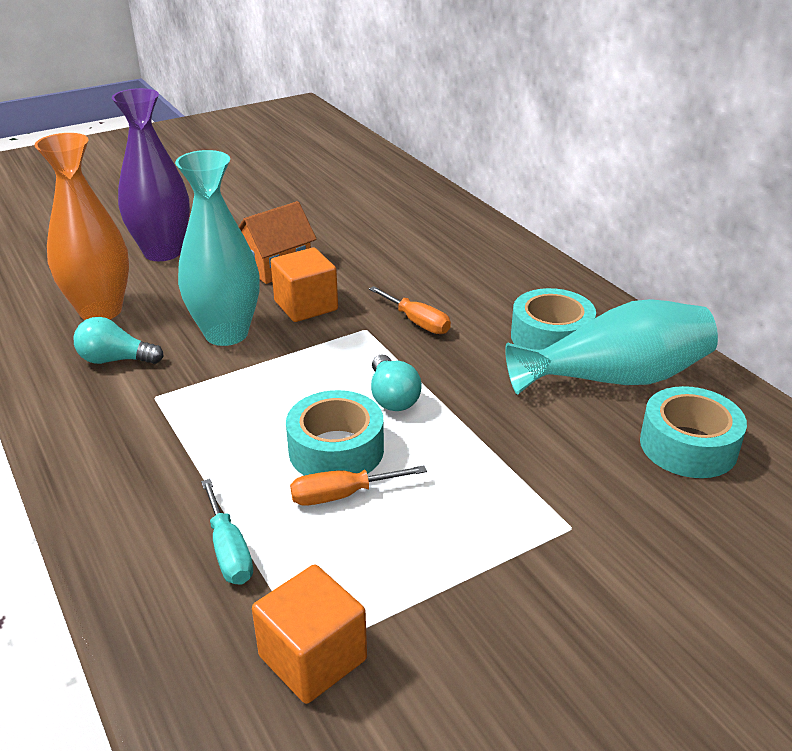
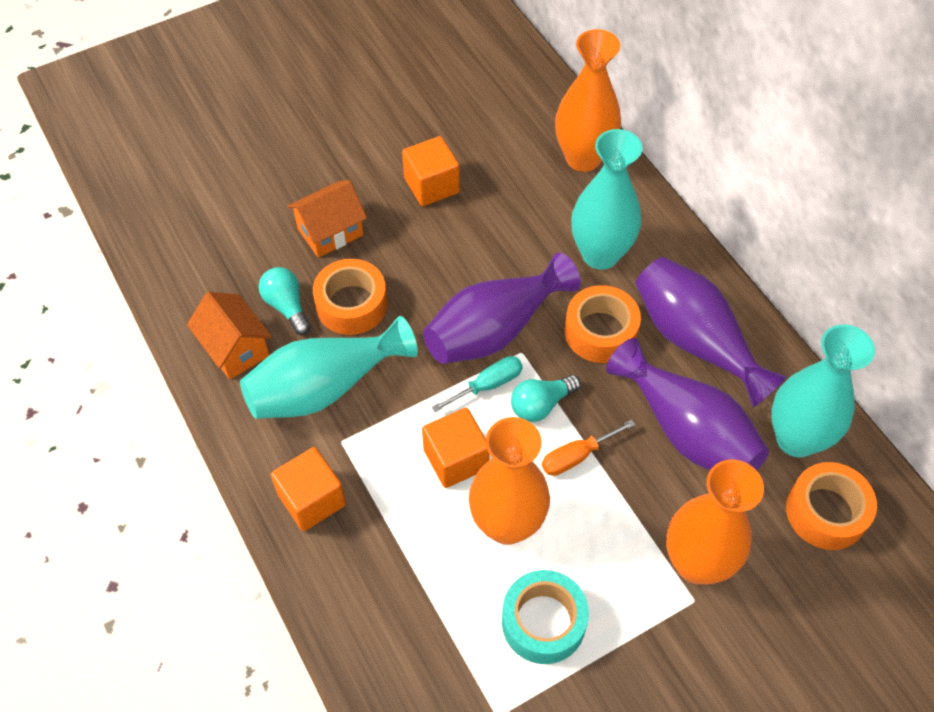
orange cube: 2 -> 3
orange house: 1 -> 2
orange screwdriver: 2 -> 1
orange tape: 0 -> 3
orange vase: 1 -> 3
purple vase: 1 -> 3
turquoise tape: 3 -> 1
turquoise vase: 2 -> 3

